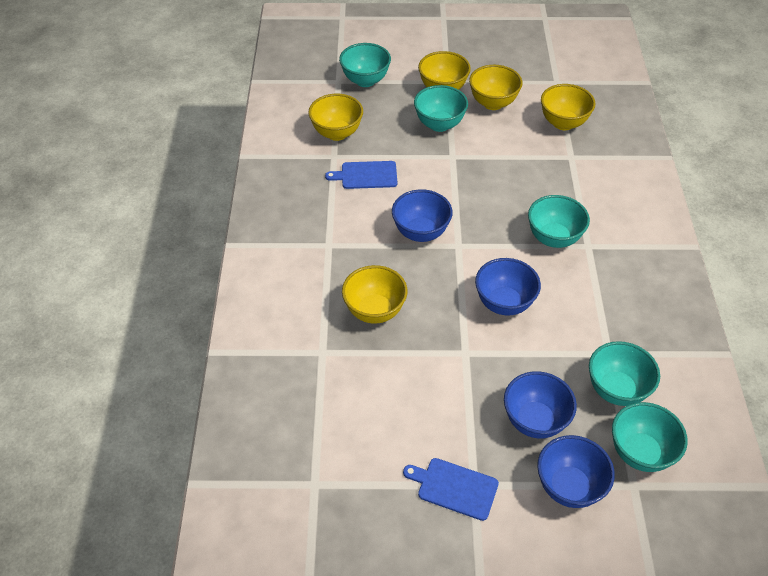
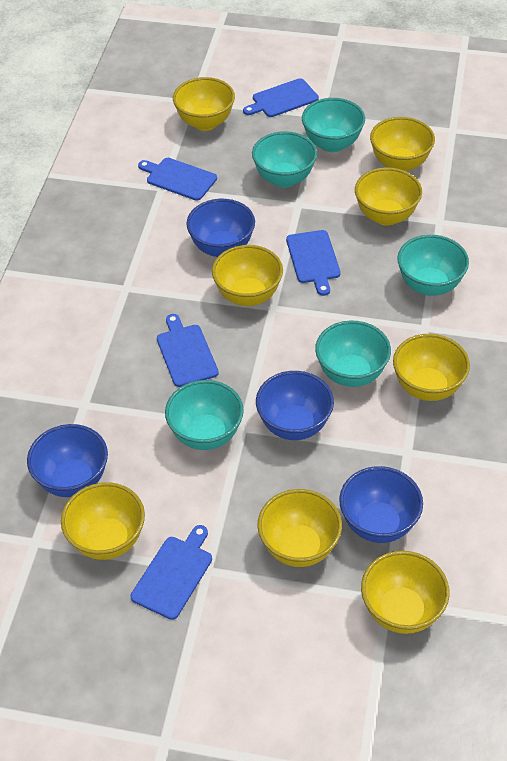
blue cutting board: 2 -> 5
yellow bowl: 5 -> 8

